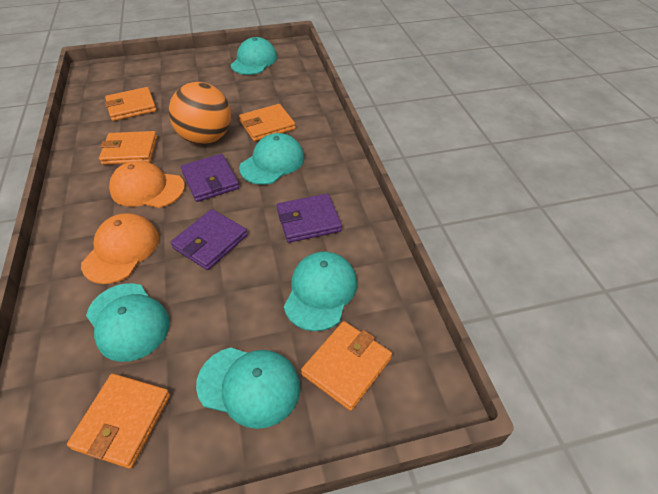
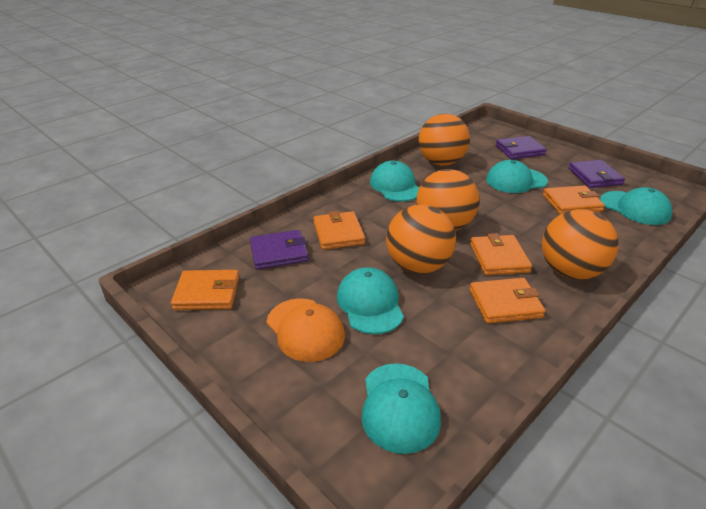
orange ball: 1 -> 4
orange cap: 2 -> 1

